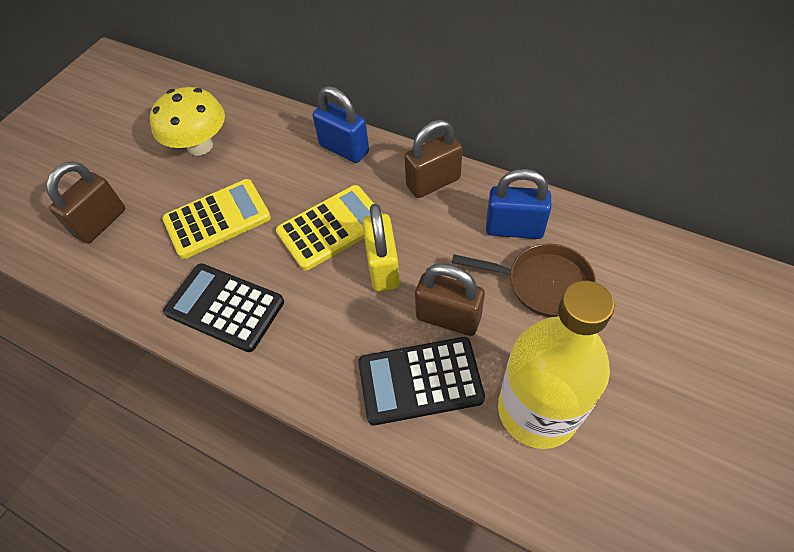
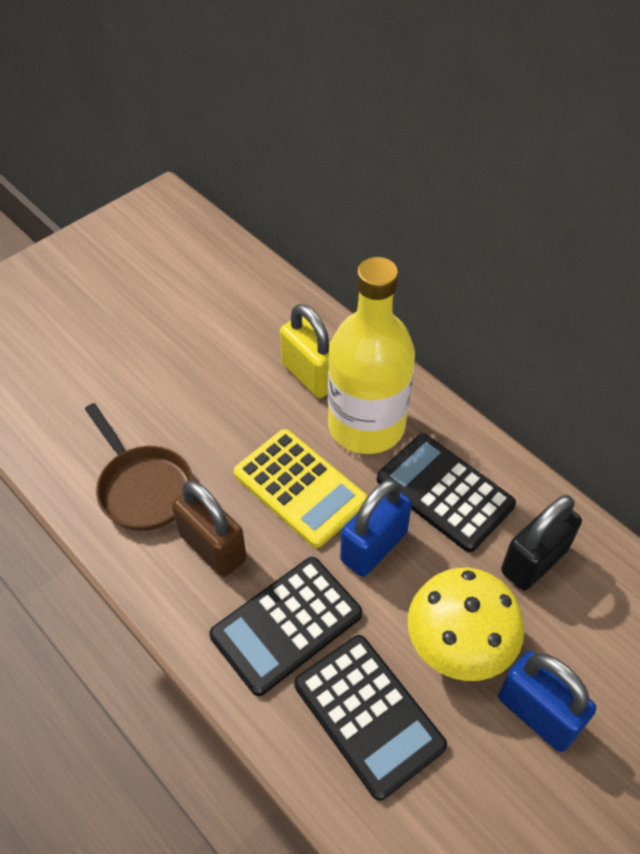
black calculator: 2 -> 3
black padlock: 0 -> 1
brown padlock: 3 -> 1
yellow calculator: 2 -> 1

